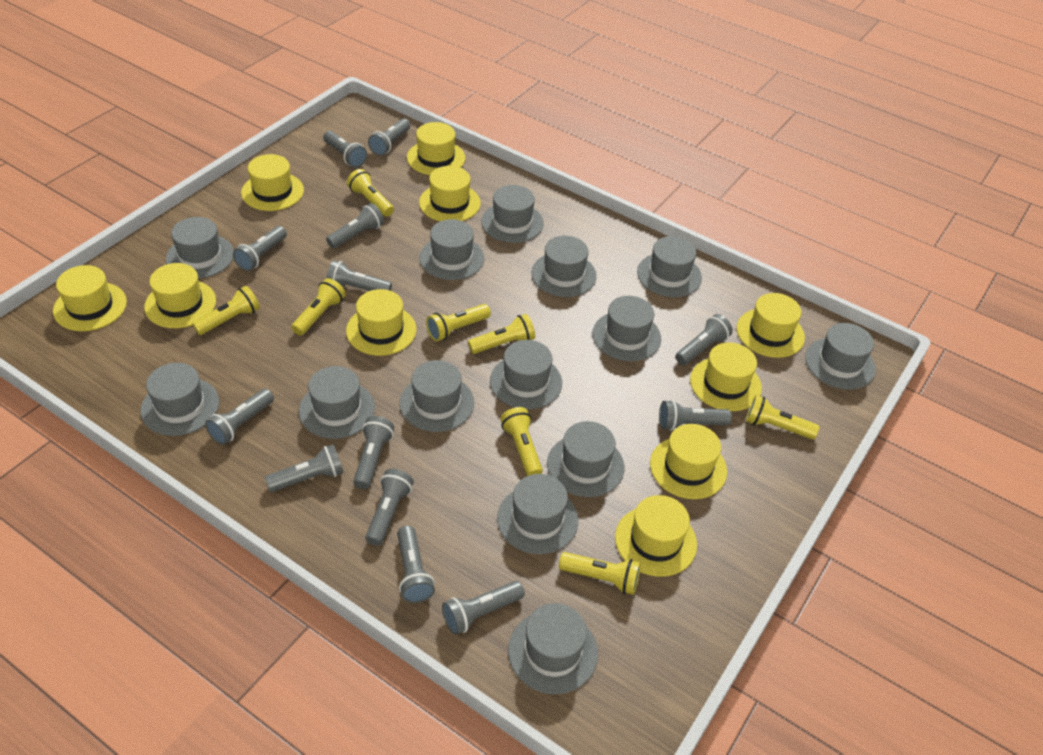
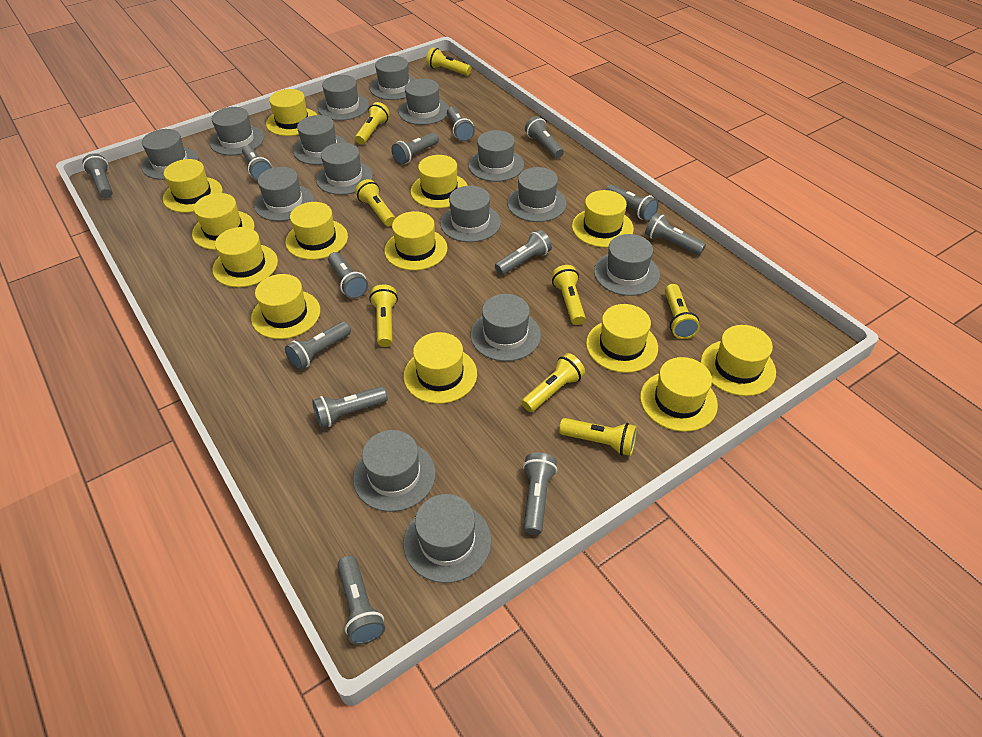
grey hat: 14 -> 15
yellow hat: 10 -> 13

